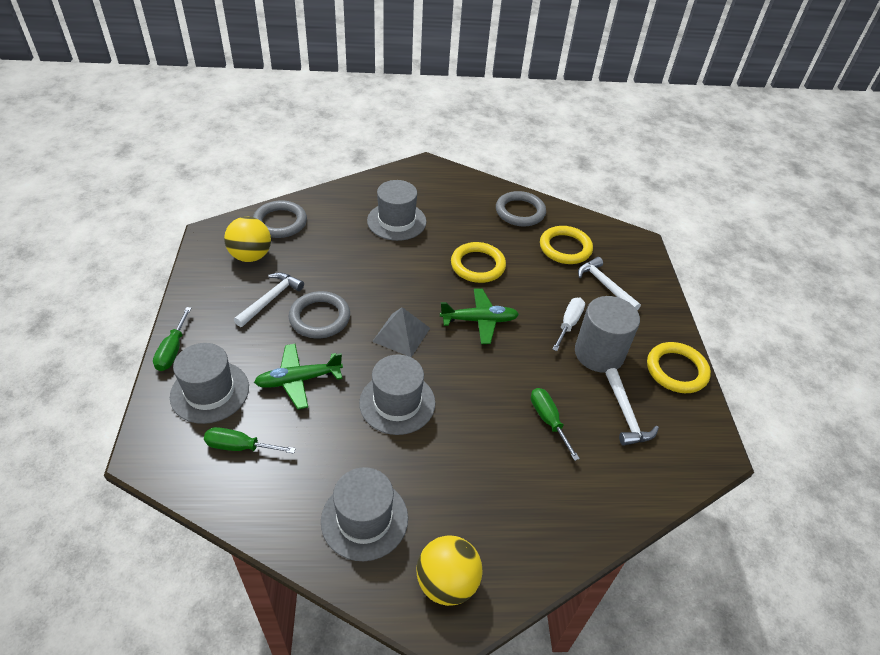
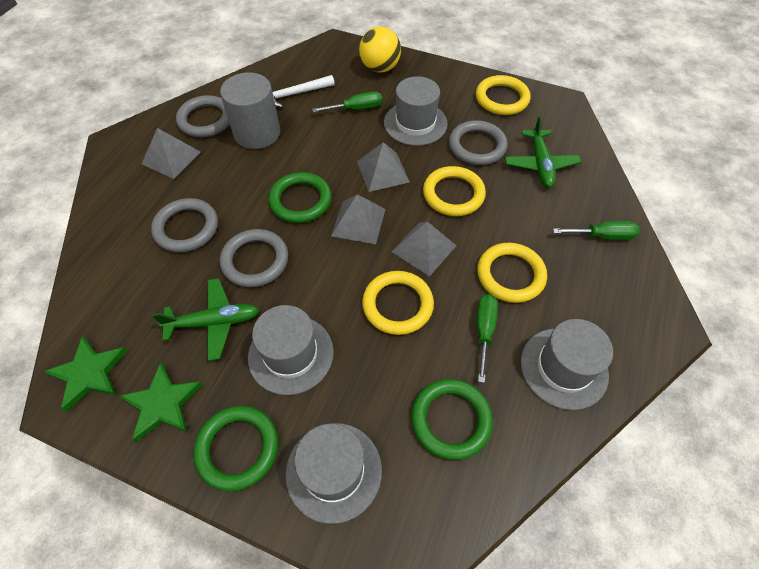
green ring: 0 -> 3
green star: 0 -> 2
grey pyramid: 1 -> 4
grey ring: 3 -> 4
white hammer: 3 -> 1
white screwdriver: 1 -> 0
yellow ball: 2 -> 1
yellow ring: 3 -> 4

